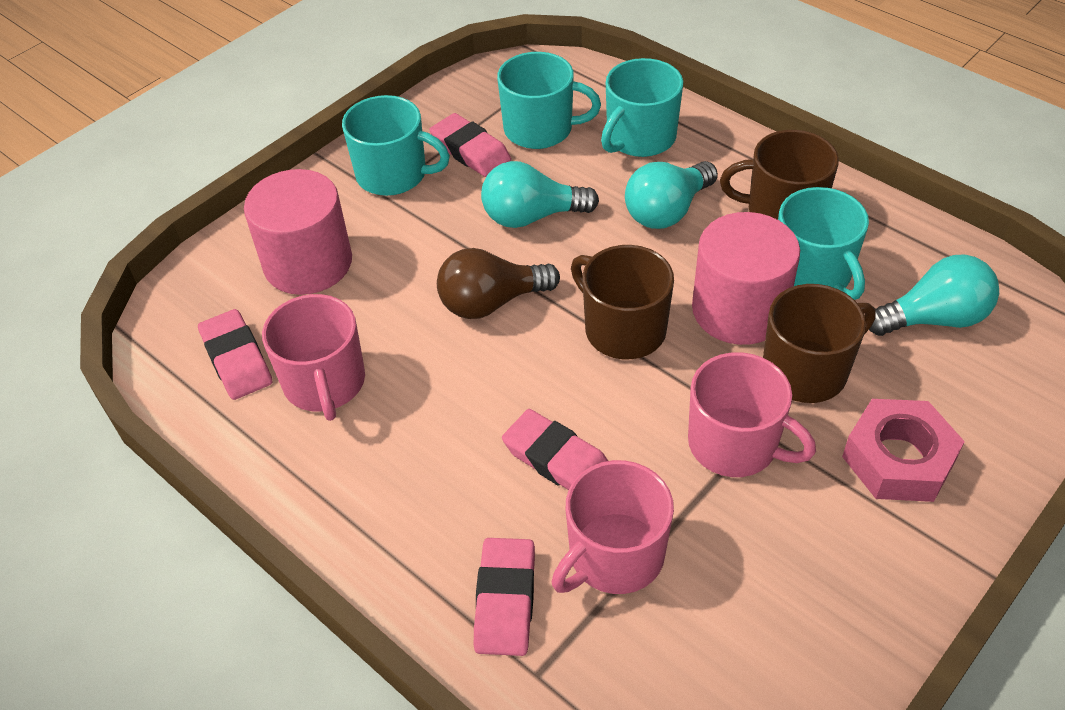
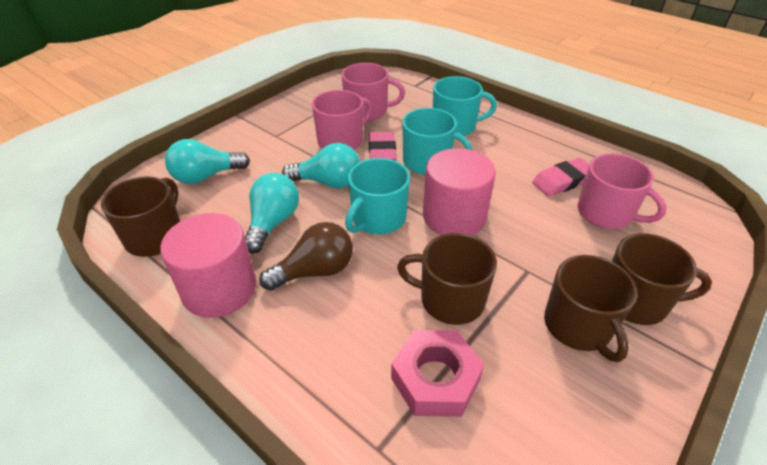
brown mug: 3 -> 4
pink eraser: 4 -> 2
turquoise mug: 4 -> 3

